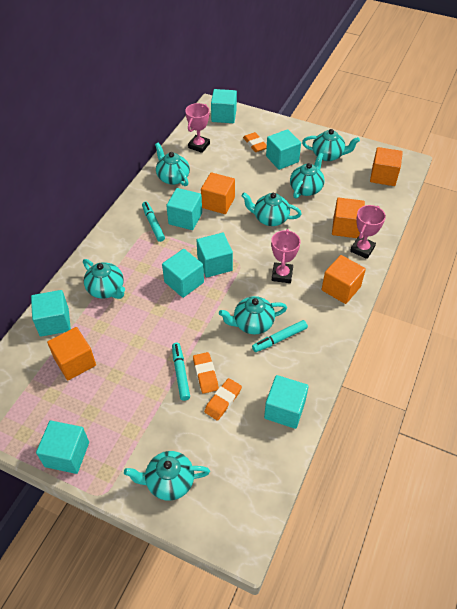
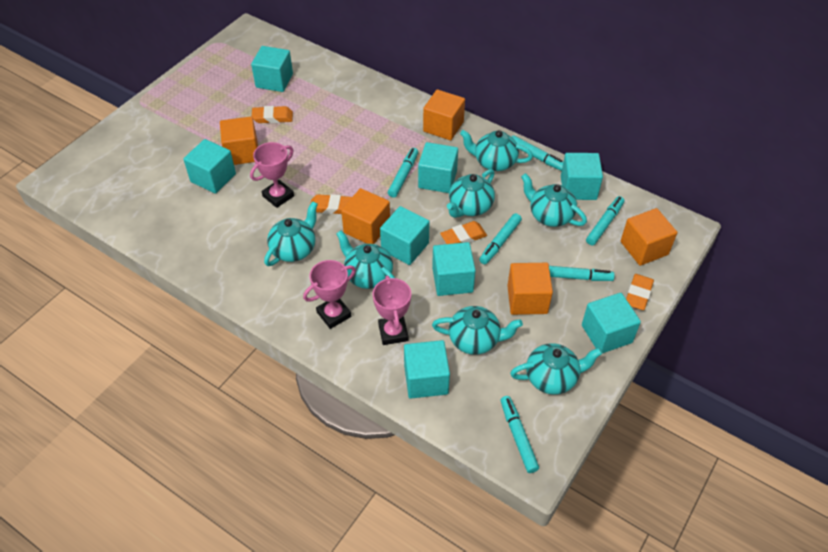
orange eraser: 3 -> 4
turquoise marker: 3 -> 6

